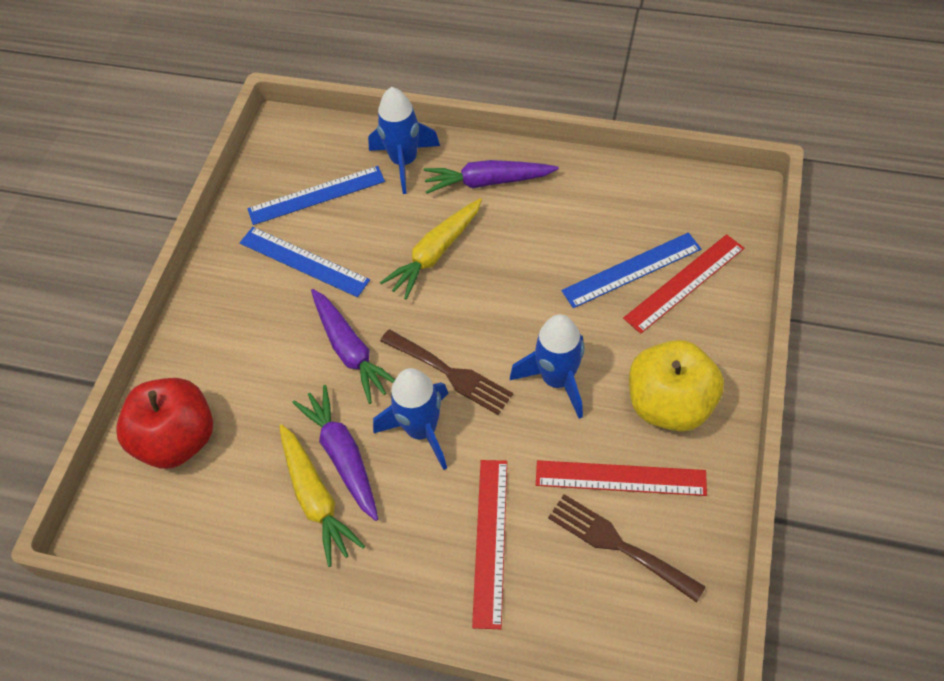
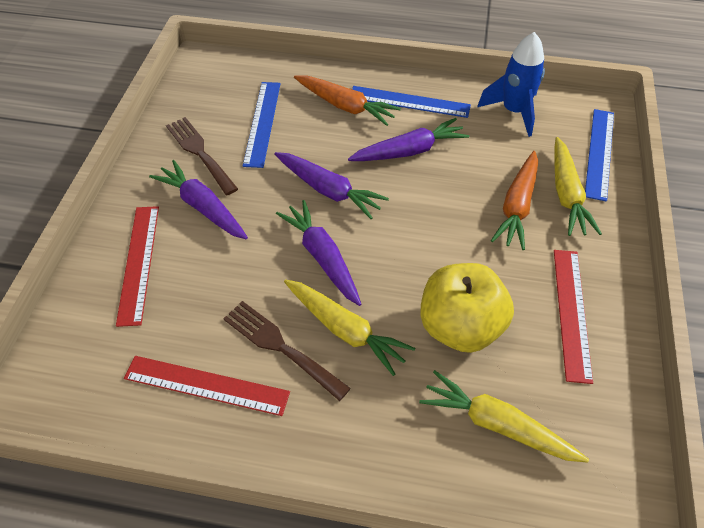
blue rocket: 3 -> 1
orange carrot: 0 -> 2
purple carrot: 3 -> 4
red apple: 1 -> 0
yellow carrot: 2 -> 3

